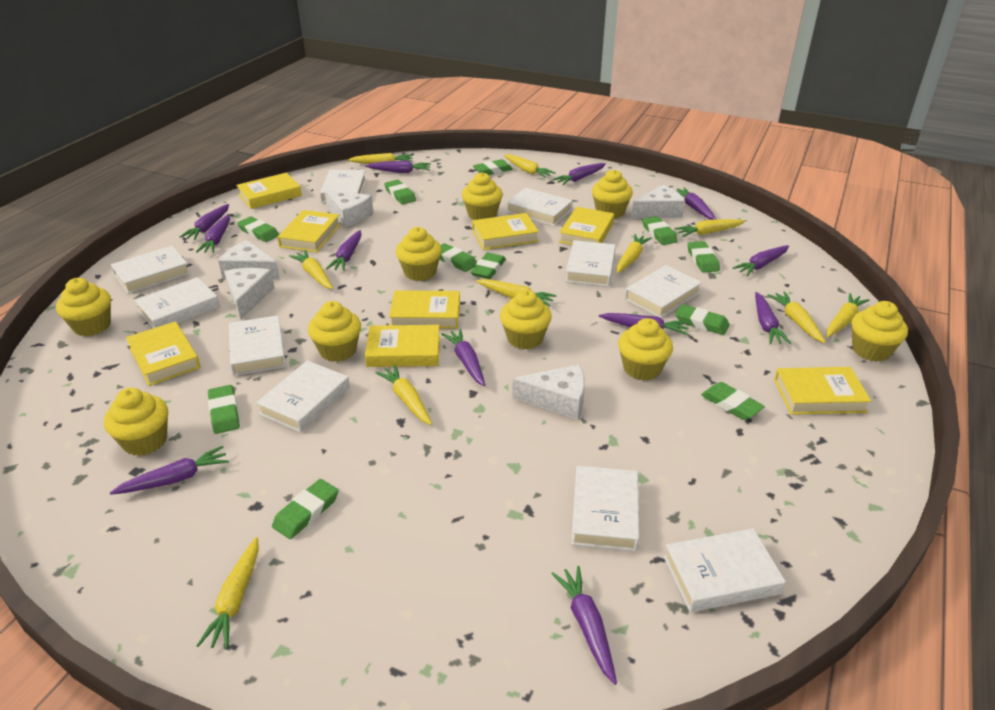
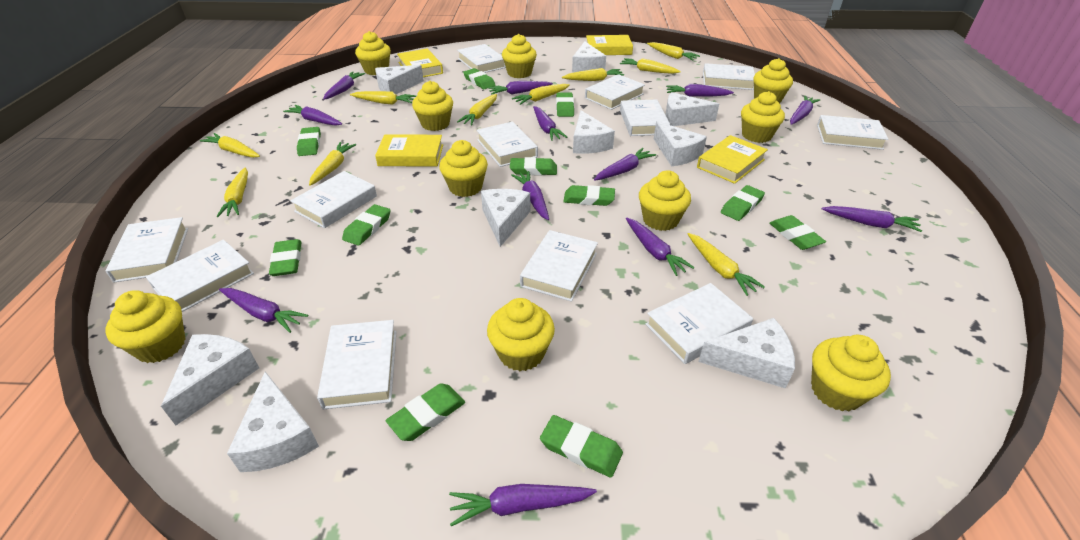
white book: 10 -> 12
white cheese: 5 -> 9
yellow book: 8 -> 4
yellow cupcake: 9 -> 10

